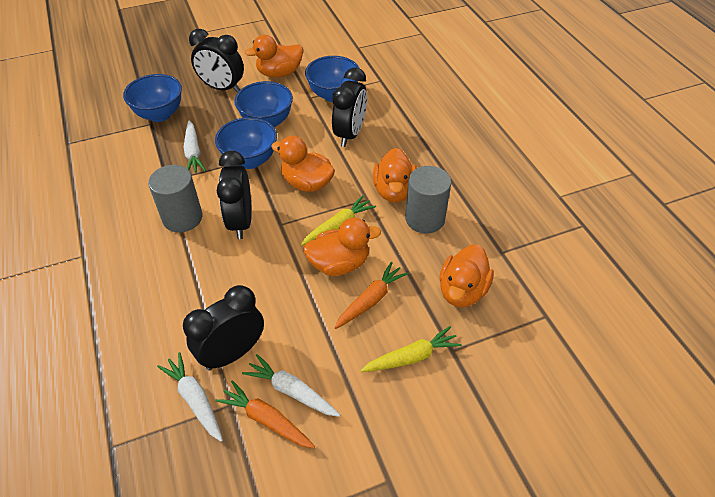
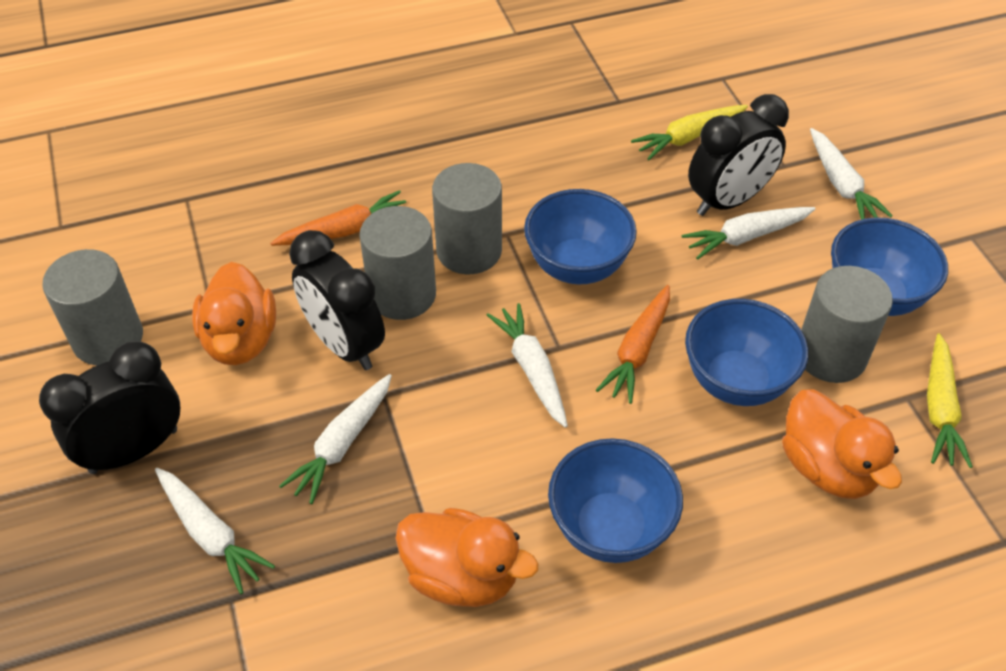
black clock: 4 -> 3
grey cylinder: 2 -> 4
orange duck: 5 -> 3
white carrot: 3 -> 5

